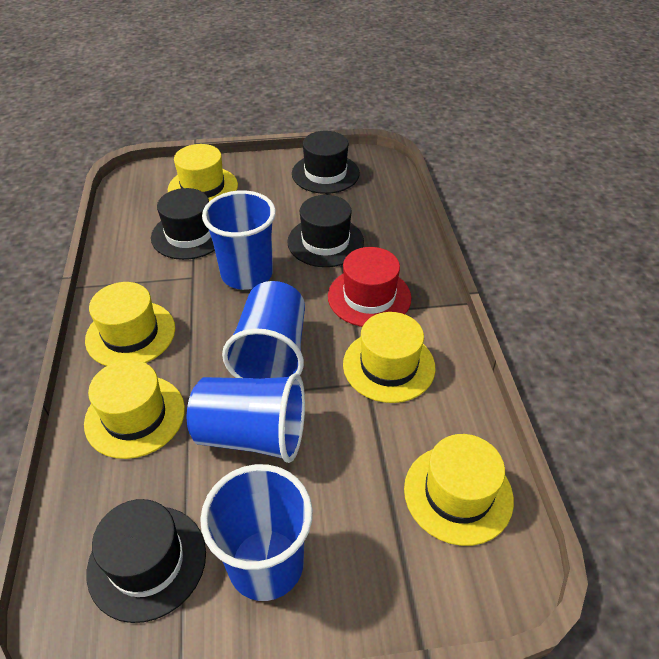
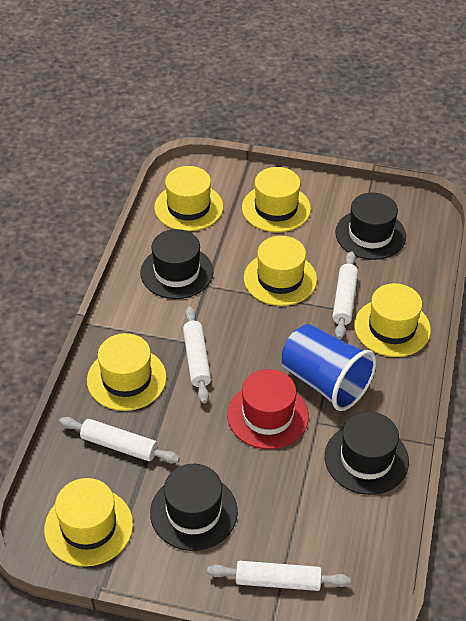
blue cup: 4 -> 1
white rolling pin: 0 -> 4
yellow hat: 5 -> 6

